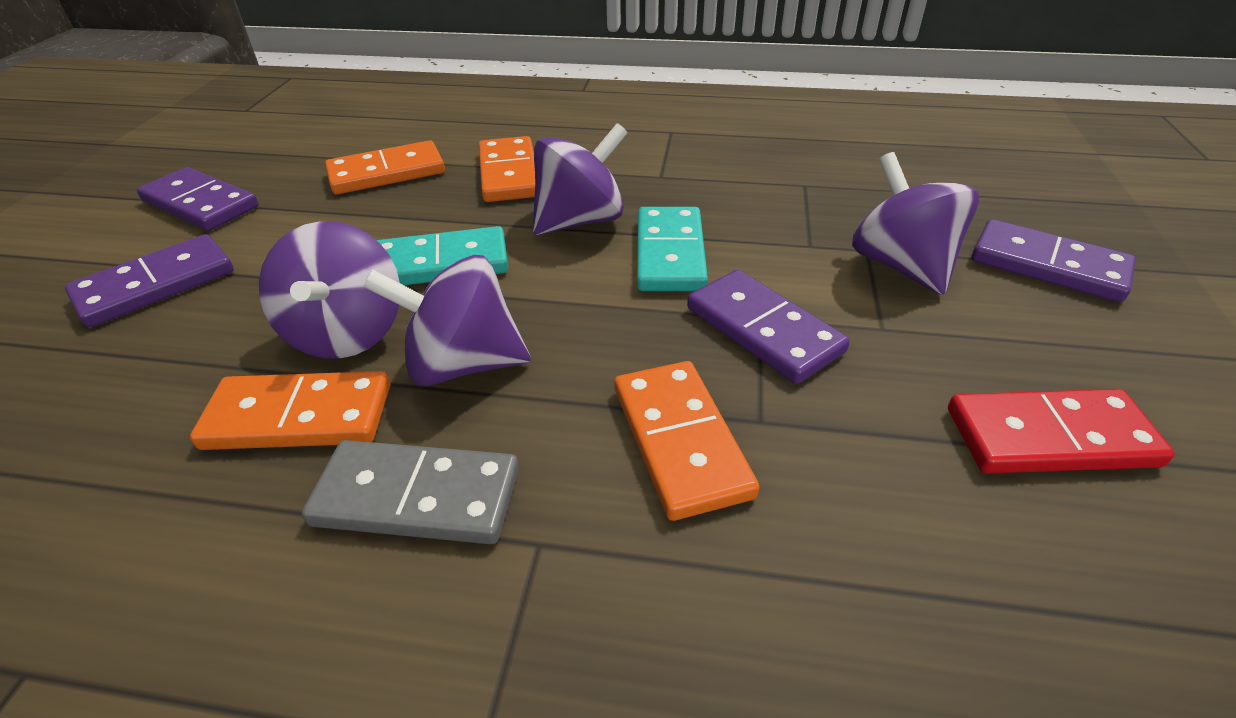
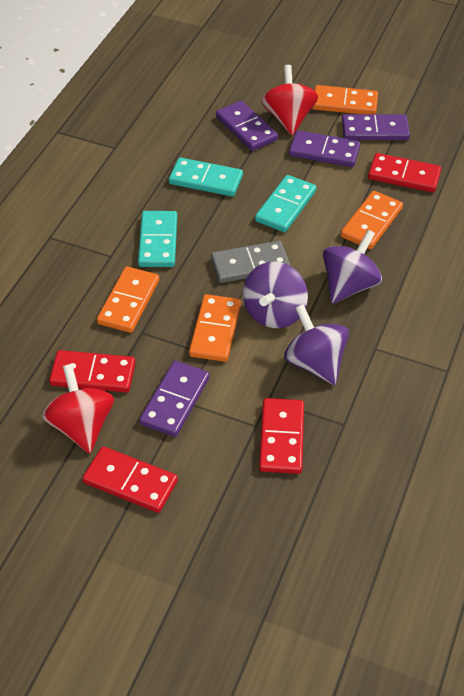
purple spinning top: 4 -> 3
red domino: 1 -> 4
red spinning top: 0 -> 2
turquoise domino: 2 -> 3

